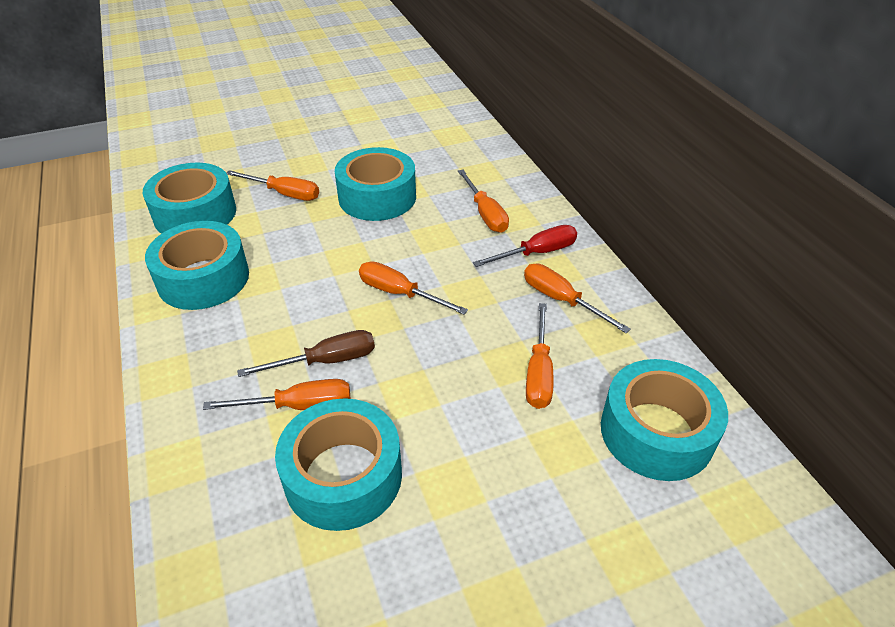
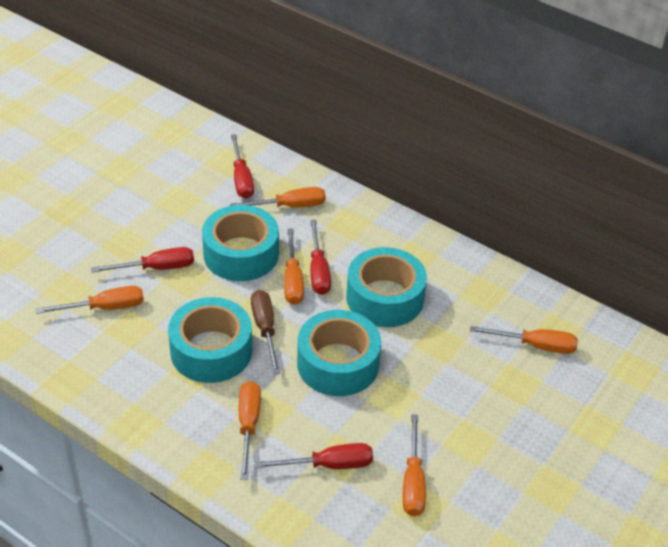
red screwdriver: 1 -> 4
turquoise tape: 5 -> 4

